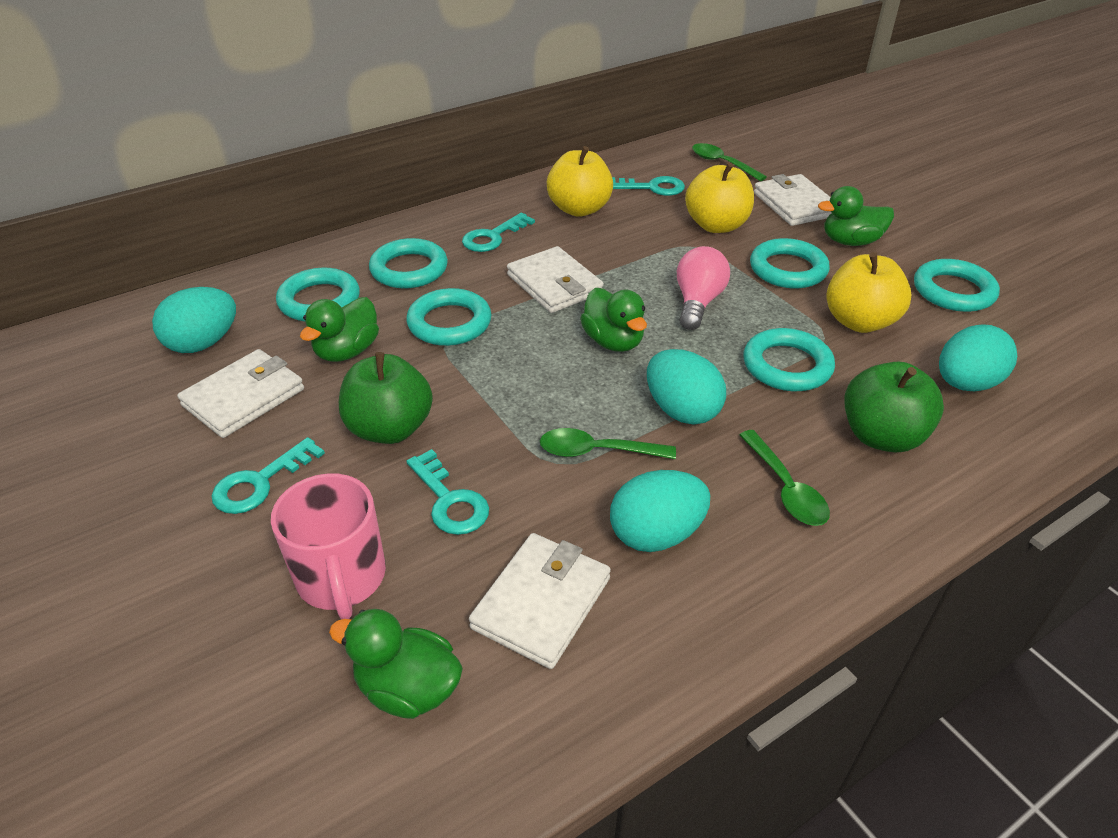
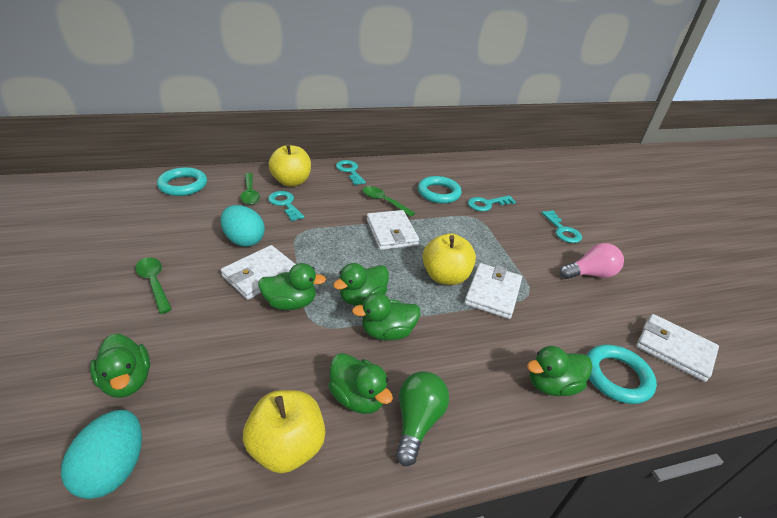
green apple: 2 -> 0
green duck: 4 -> 6
green light bulb: 0 -> 1
pink mug: 1 -> 0
turquoise egg: 4 -> 2
turquoise ring: 6 -> 3

